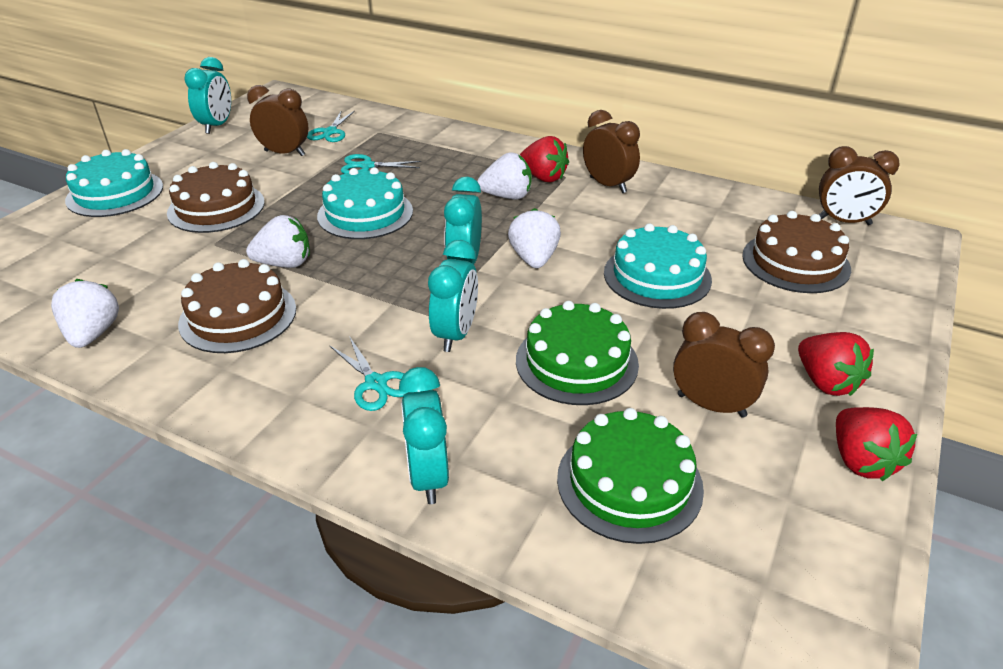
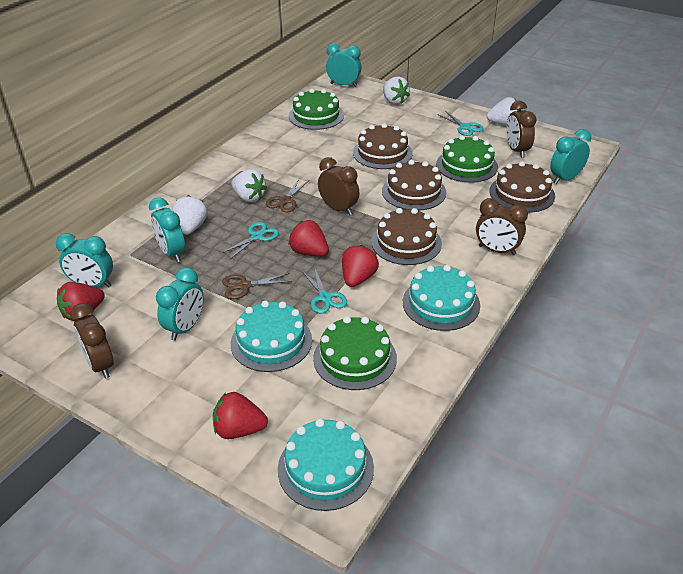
brown cake: 3 -> 4
brown scissors: 0 -> 2
green cake: 2 -> 3
red strawberry: 3 -> 4
turquoise clock: 4 -> 5

